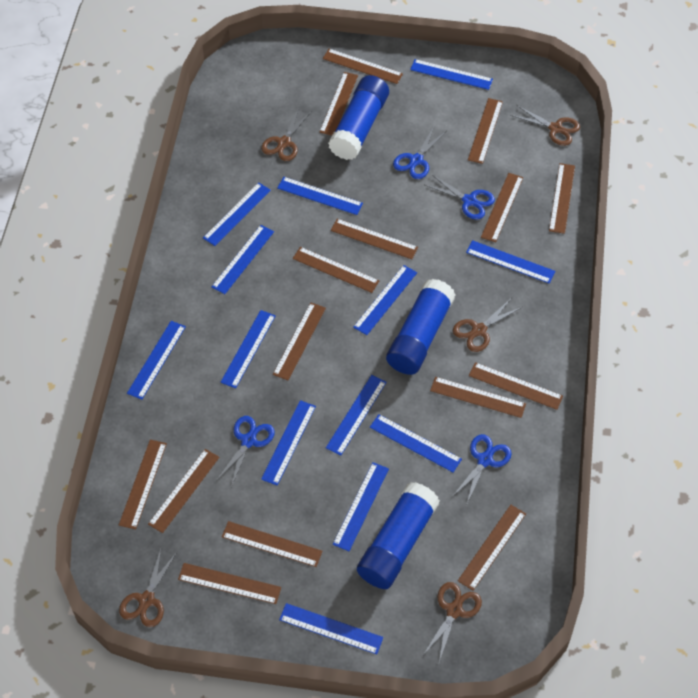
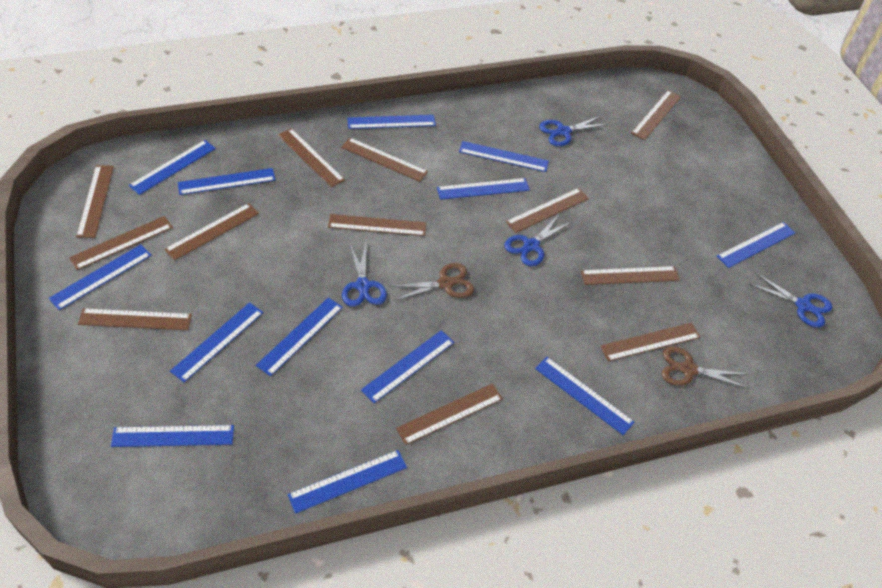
blue glue stick: 3 -> 0
brown ruler: 15 -> 12
brown scissors: 5 -> 2

